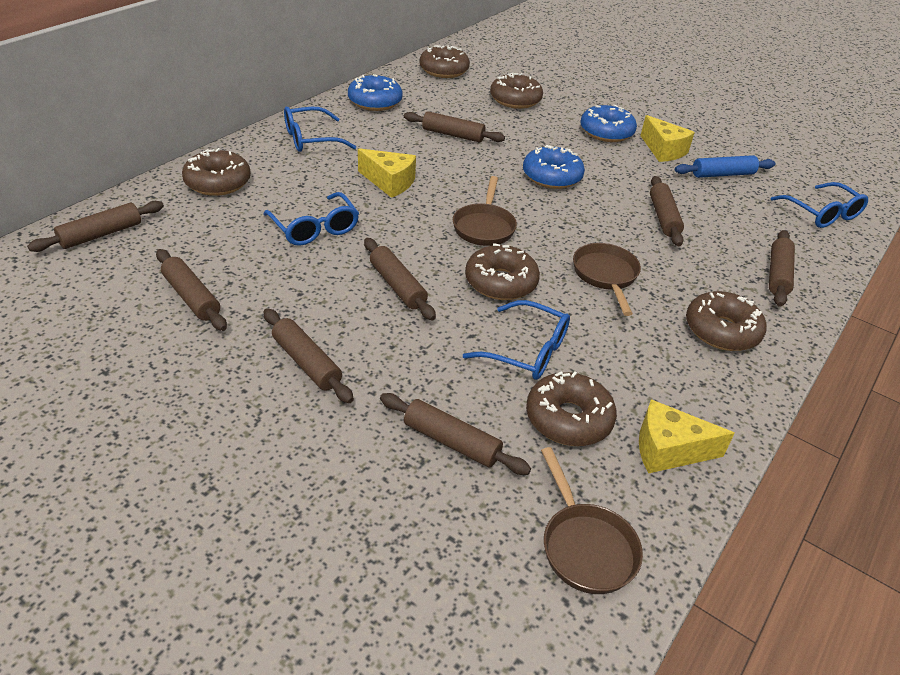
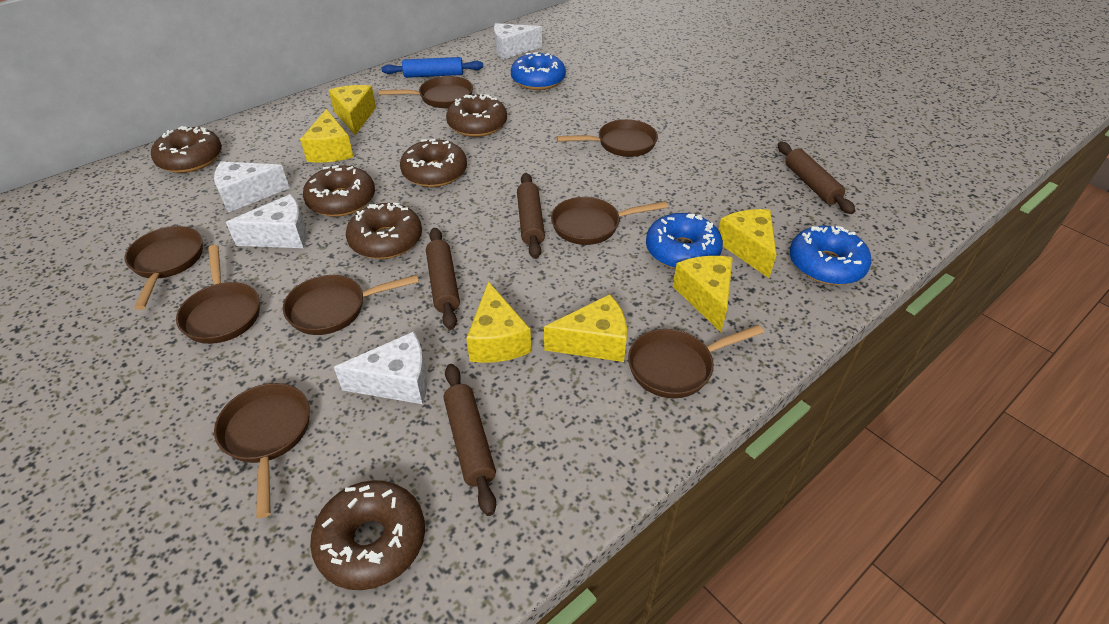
blue glasses: 4 -> 0
brown pan: 3 -> 8
brown rolling pin: 8 -> 4
white cheese: 0 -> 4
yellow cheese: 3 -> 6

